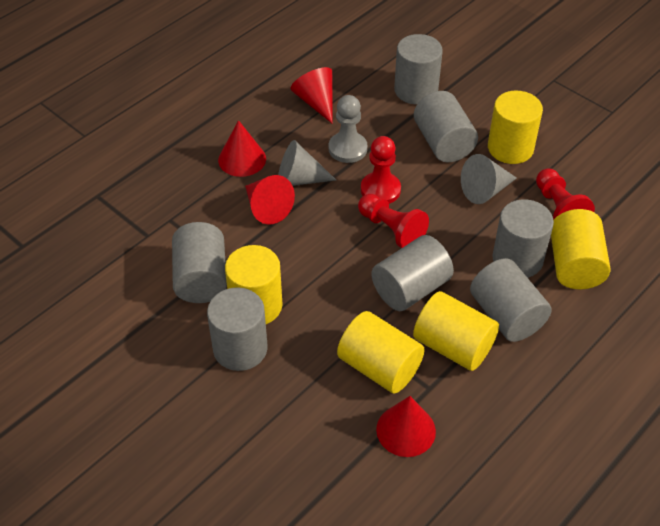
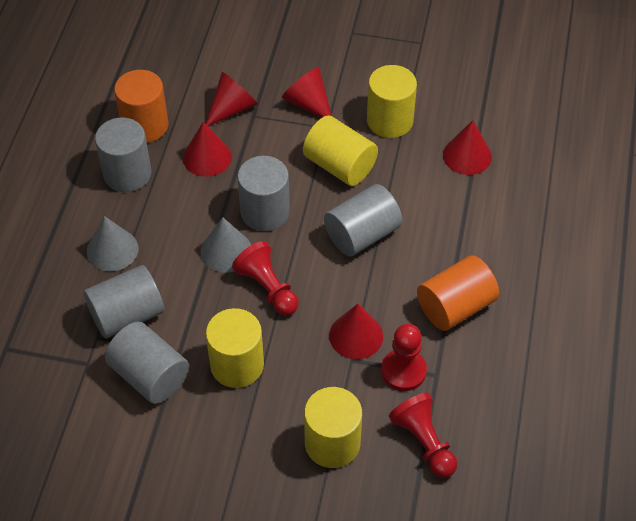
grey cylinder: 7 -> 5
grey pawn: 1 -> 0
orange cylinder: 0 -> 2
red cone: 4 -> 5
yellow cylinder: 5 -> 4

